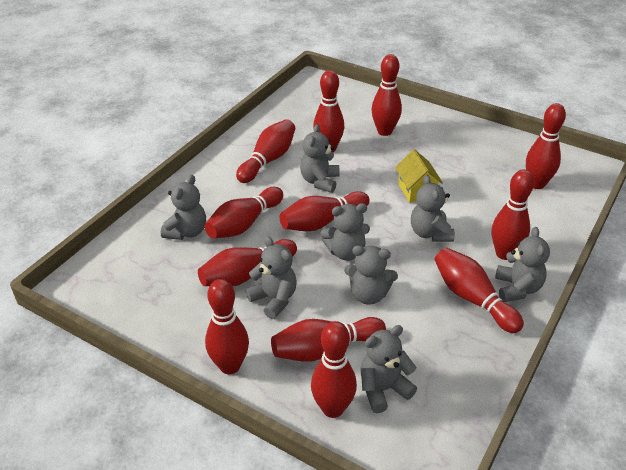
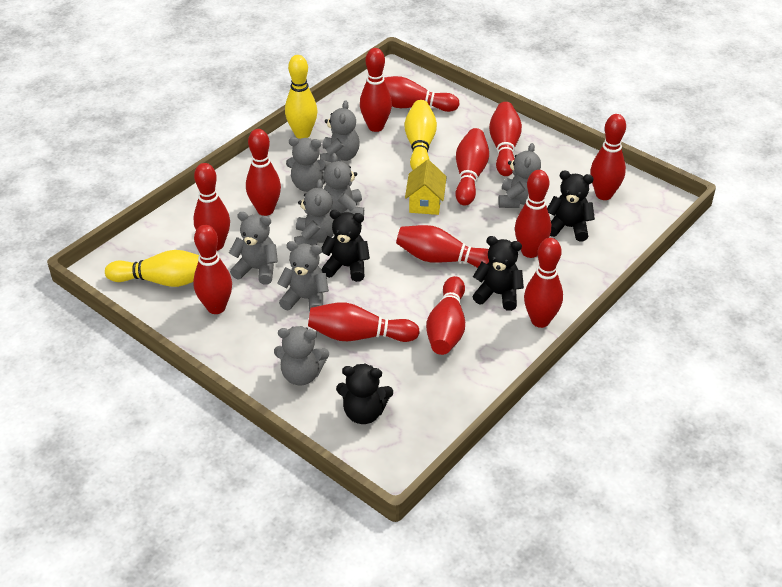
black teddy bear: 0 -> 4
red bowling pin: 12 -> 13
yellow bowling pin: 0 -> 3

